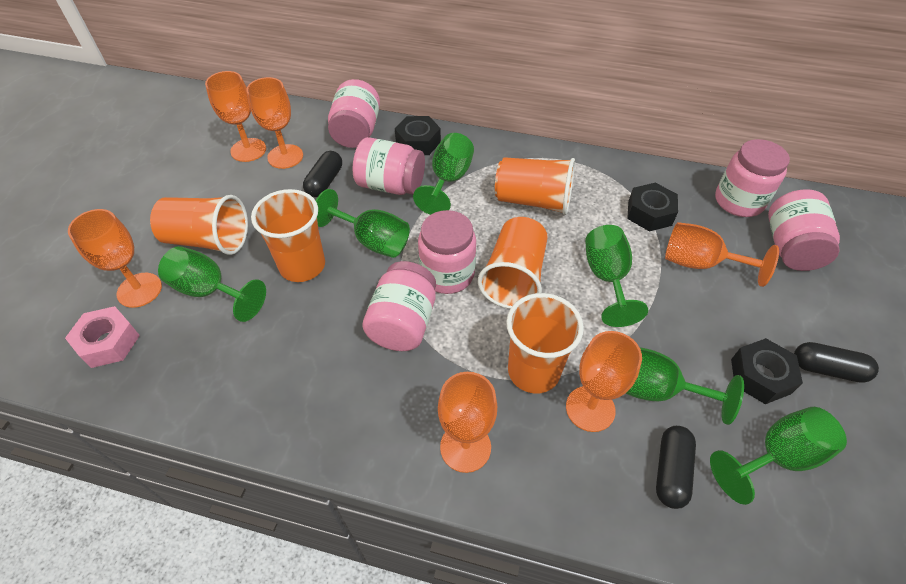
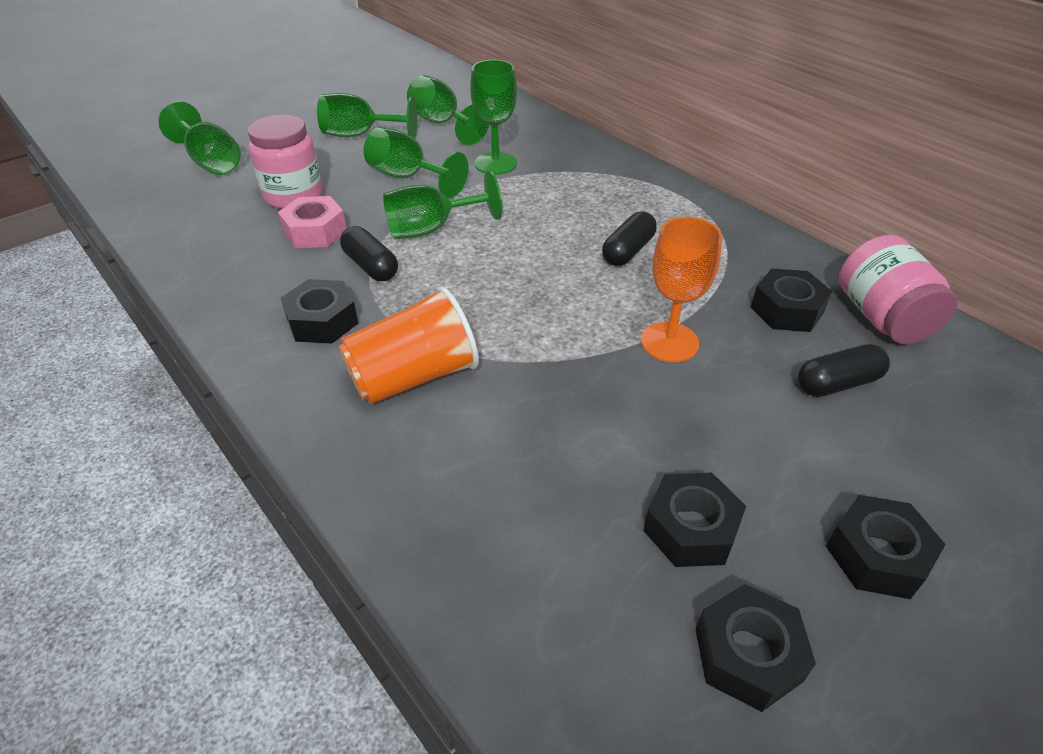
black nut: 3 -> 5
orange cup: 5 -> 1
orange goblet: 6 -> 1
pink jar: 6 -> 2

